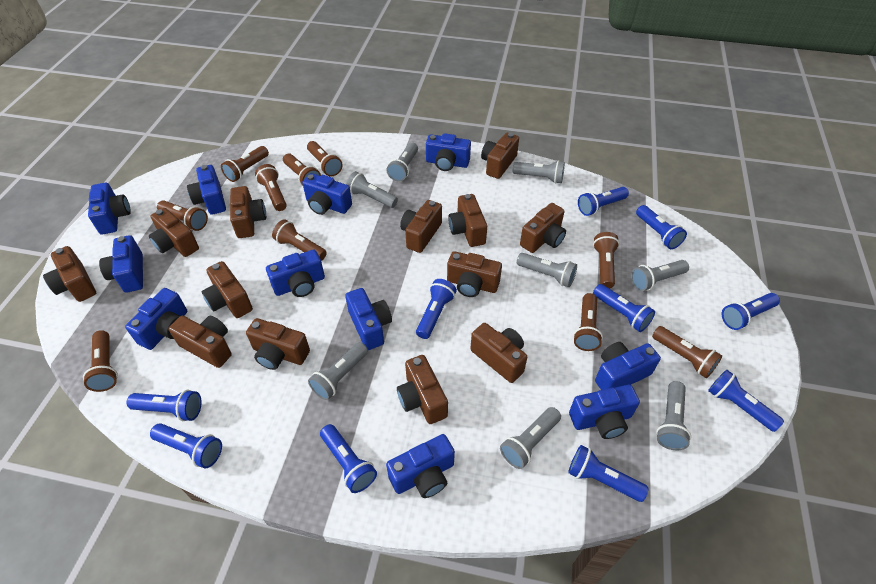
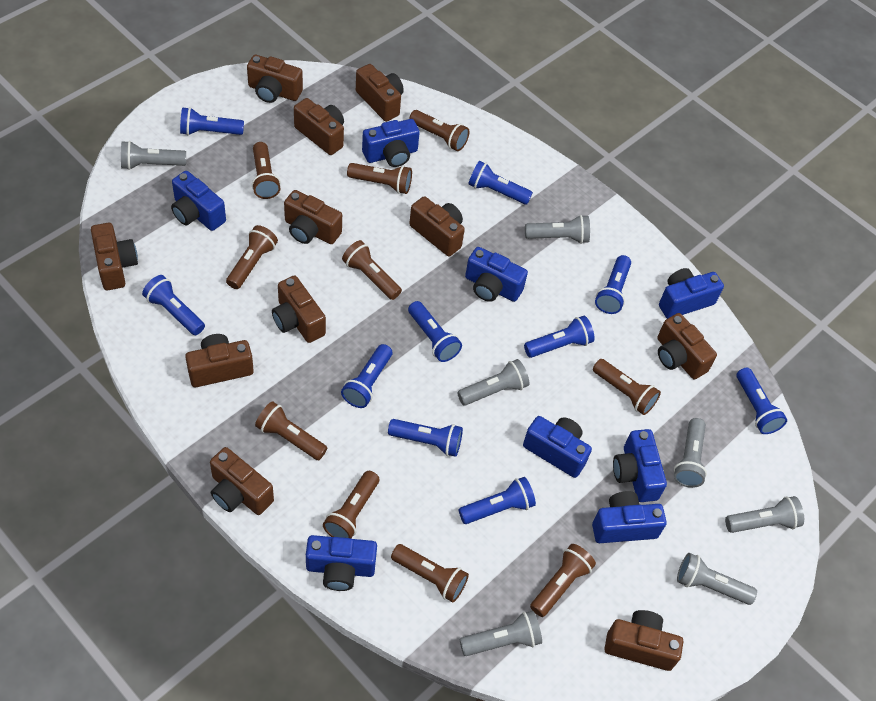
blue camera: 11 -> 8
brown camera: 13 -> 11
grey flashlight: 8 -> 7

